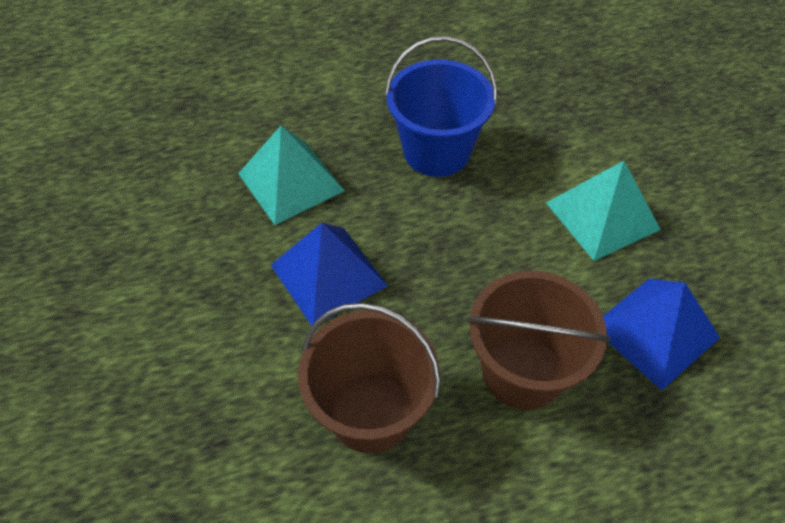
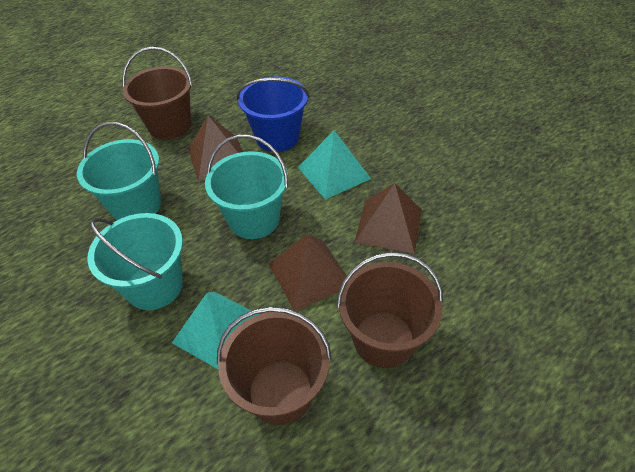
blue pyramid: 2 -> 0
brown bucket: 2 -> 3
brown pyramid: 0 -> 3
turquoise bucket: 0 -> 3

